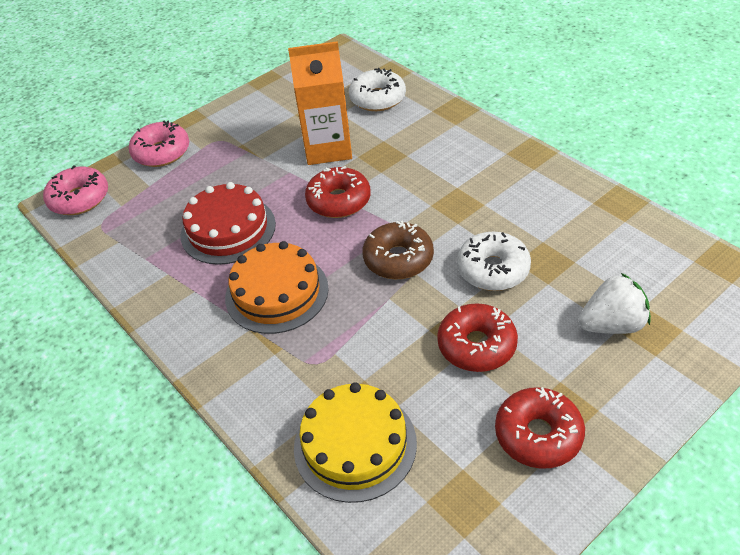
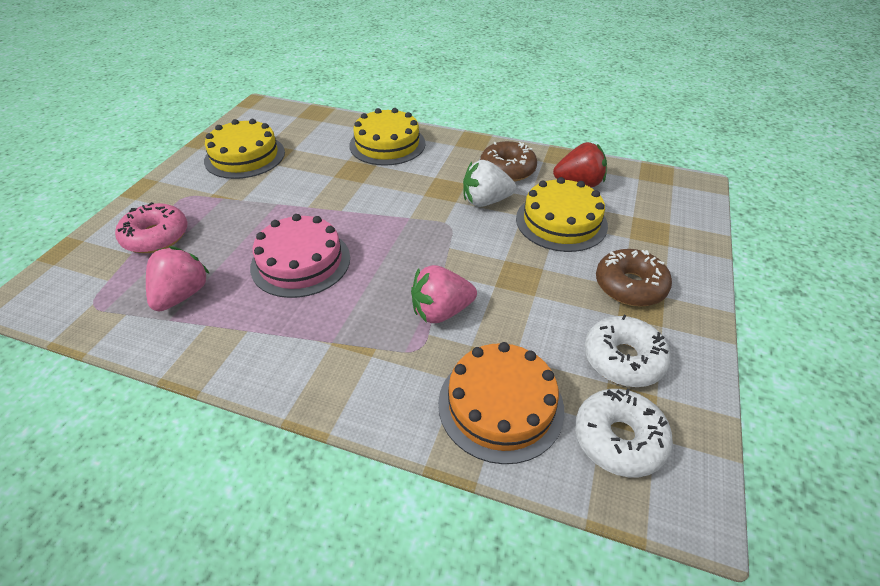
brown donut: 1 -> 2
orange carton: 1 -> 0
pink cake: 0 -> 1
pink donut: 2 -> 1
pink strawberry: 0 -> 2
red cake: 1 -> 0
red donut: 3 -> 0
red strawberry: 0 -> 1
yellow cake: 1 -> 3

